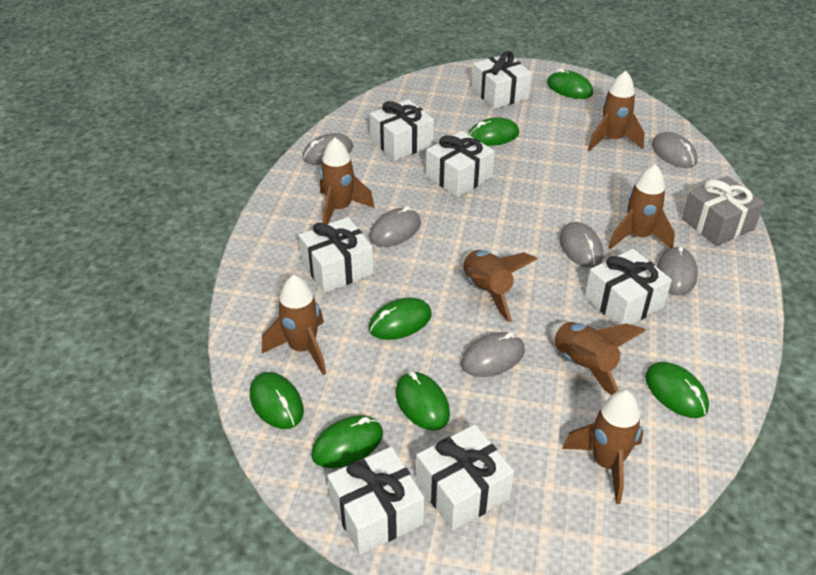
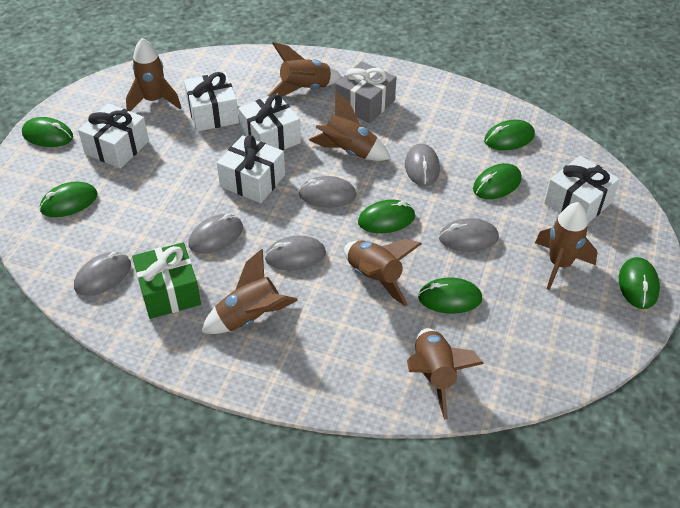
green gift: 0 -> 1
white gift: 7 -> 5

